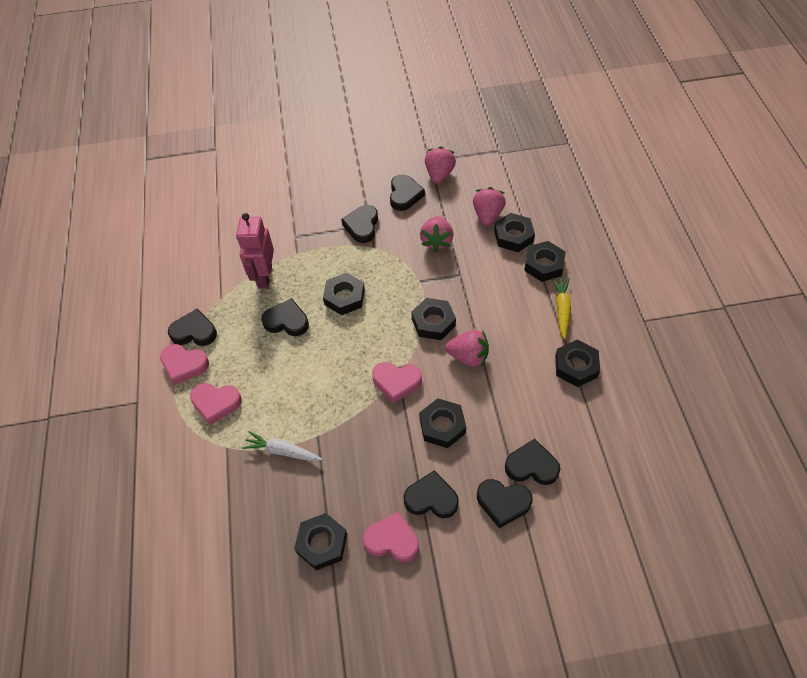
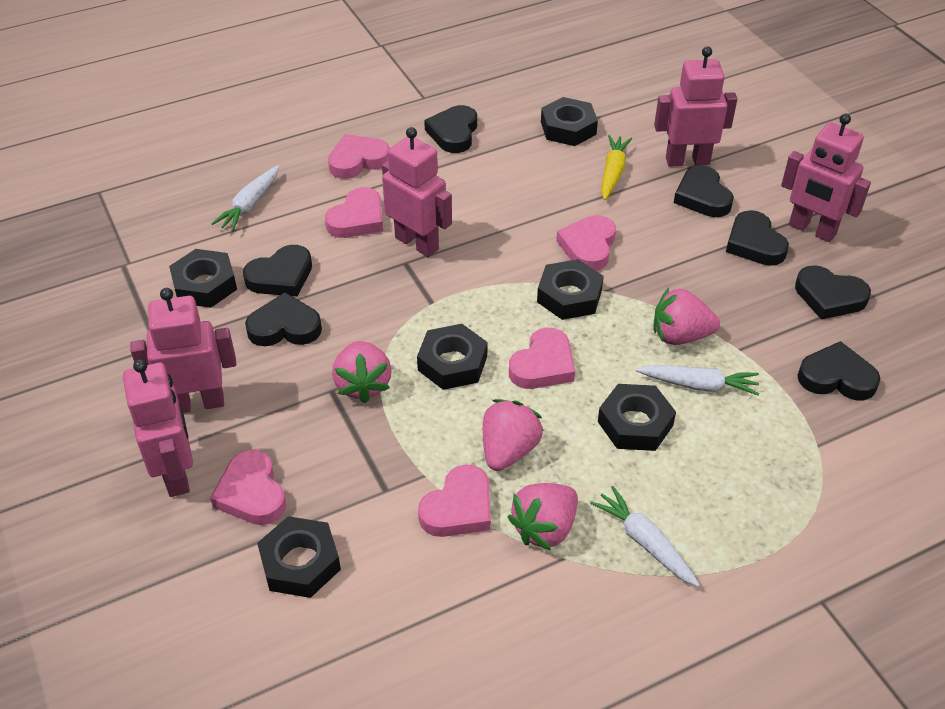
black nut: 7 -> 6
pink heart: 4 -> 6
pink robot: 1 -> 5
white carrot: 1 -> 3

